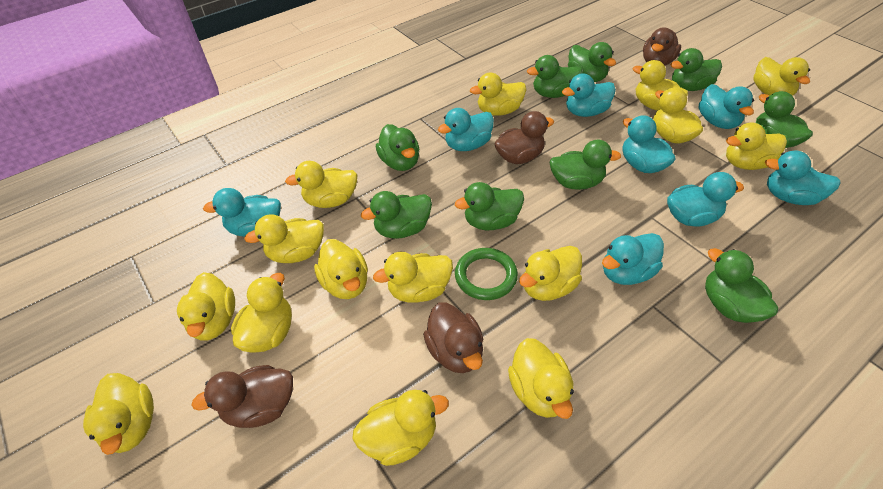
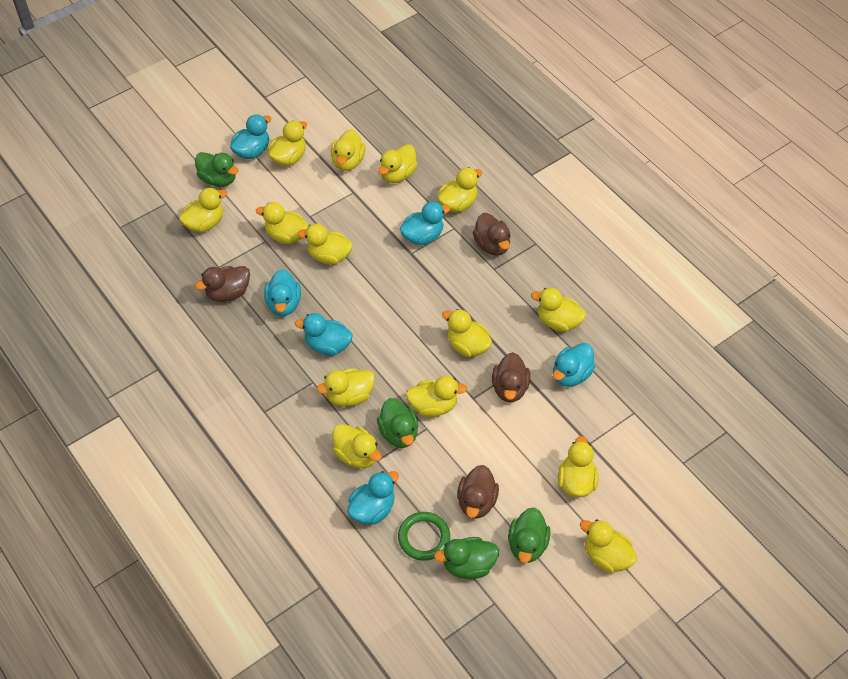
green duck: 9 -> 4
turquoise duck: 8 -> 6
yellow duck: 15 -> 14

